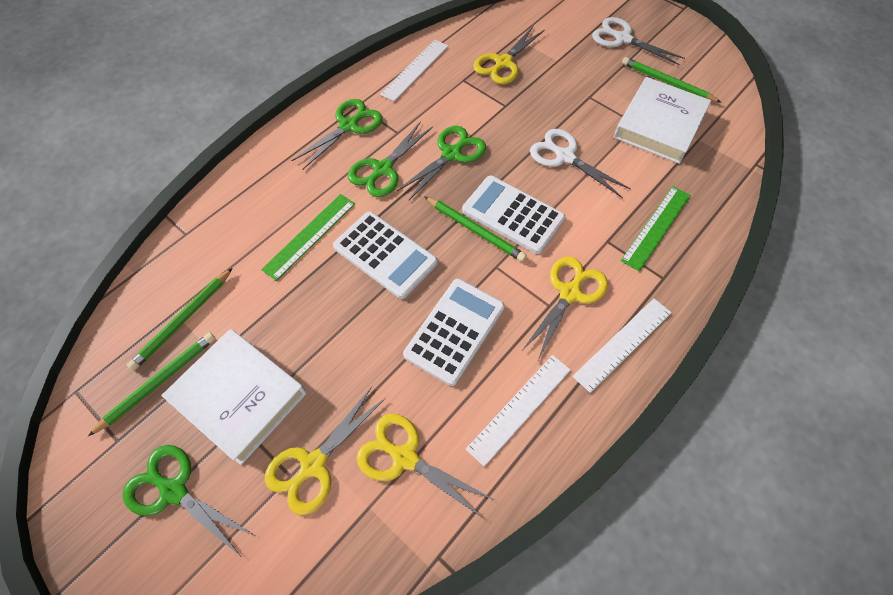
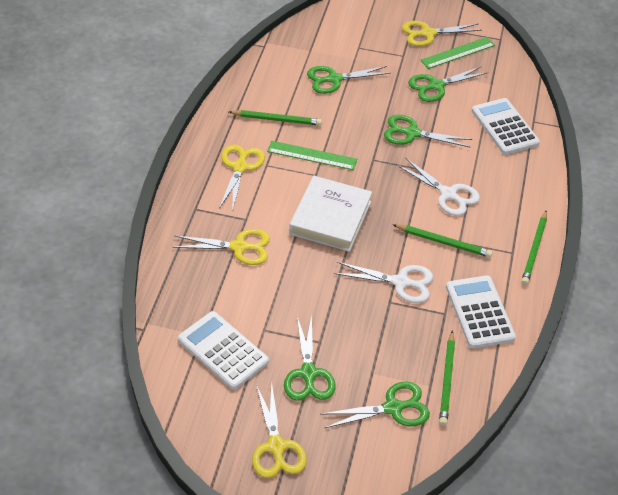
green scissors: 4 -> 5
white book: 2 -> 1
white ruler: 3 -> 0

